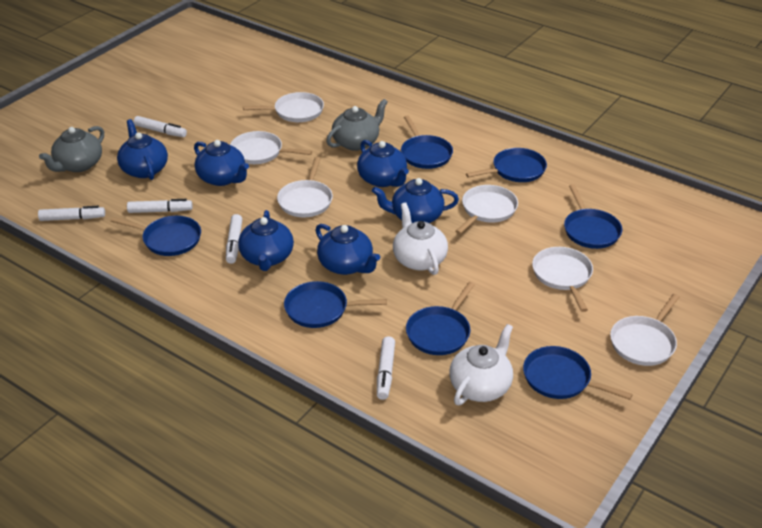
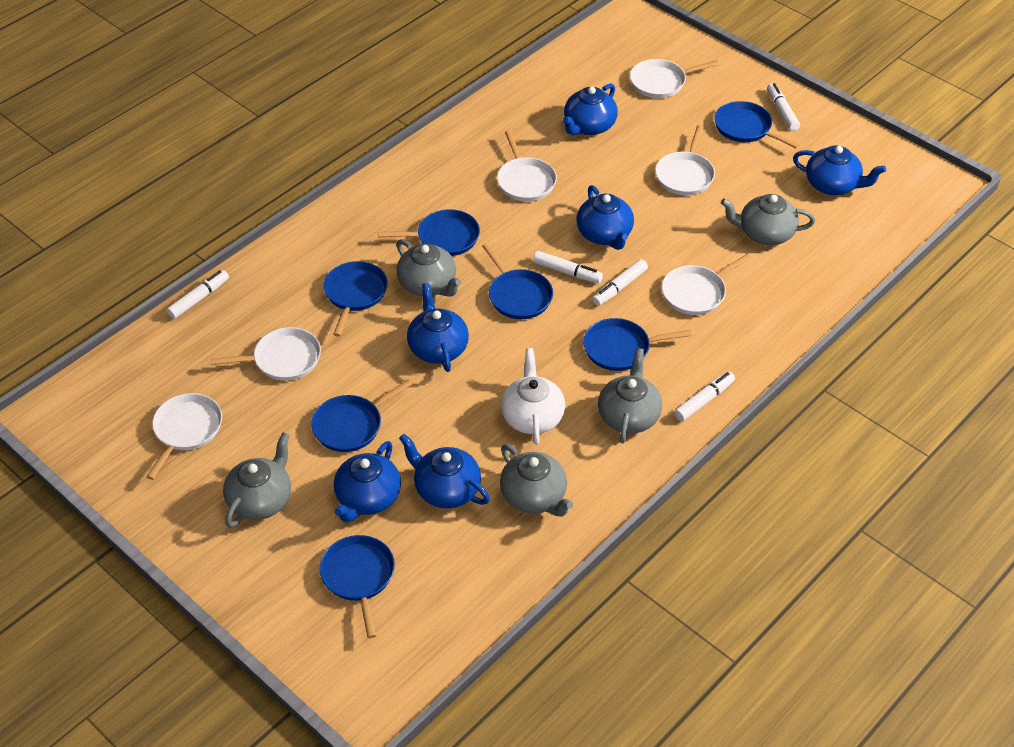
grey teapot: 2 -> 5
white teapot: 2 -> 1

